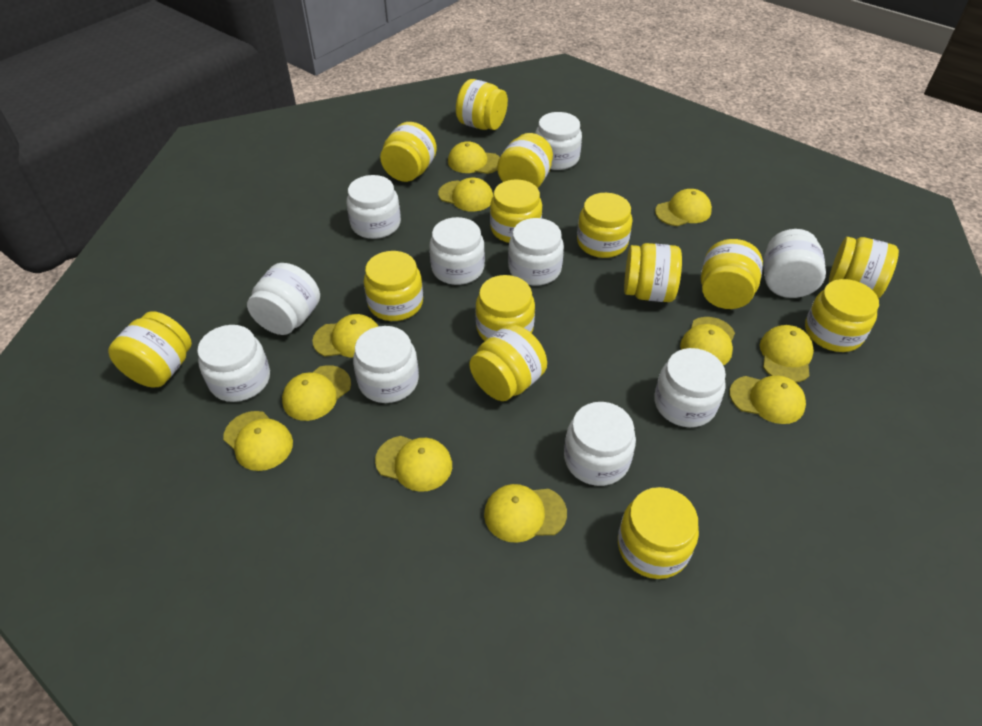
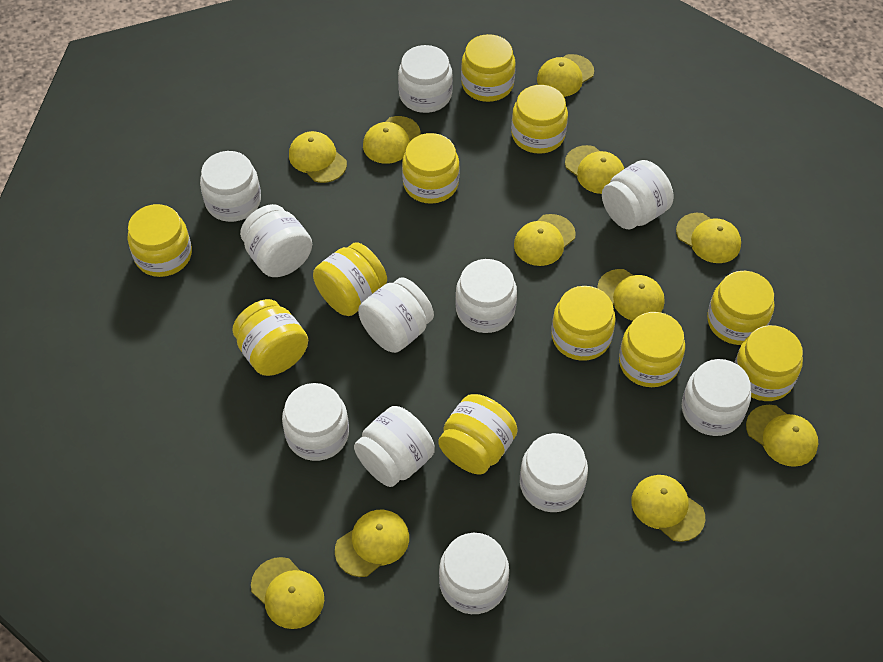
white jar: 10 -> 11
yellow jar: 14 -> 11

